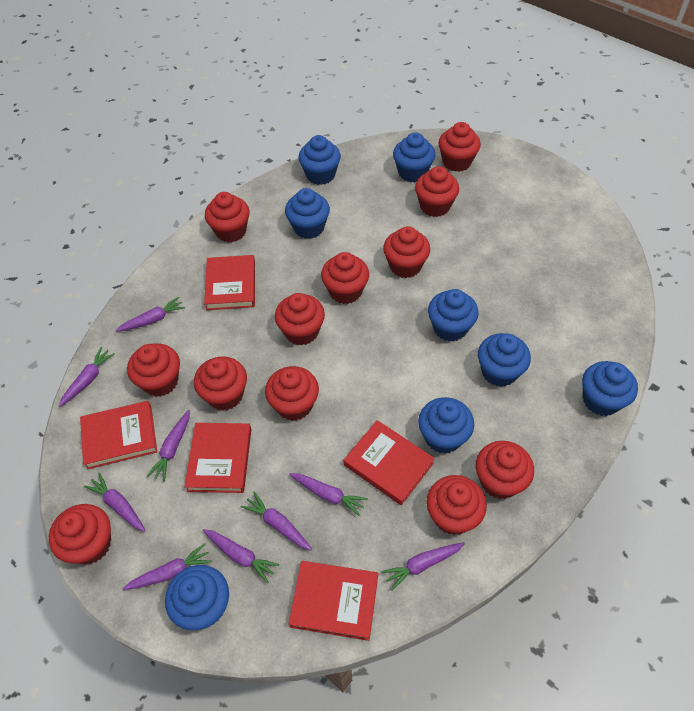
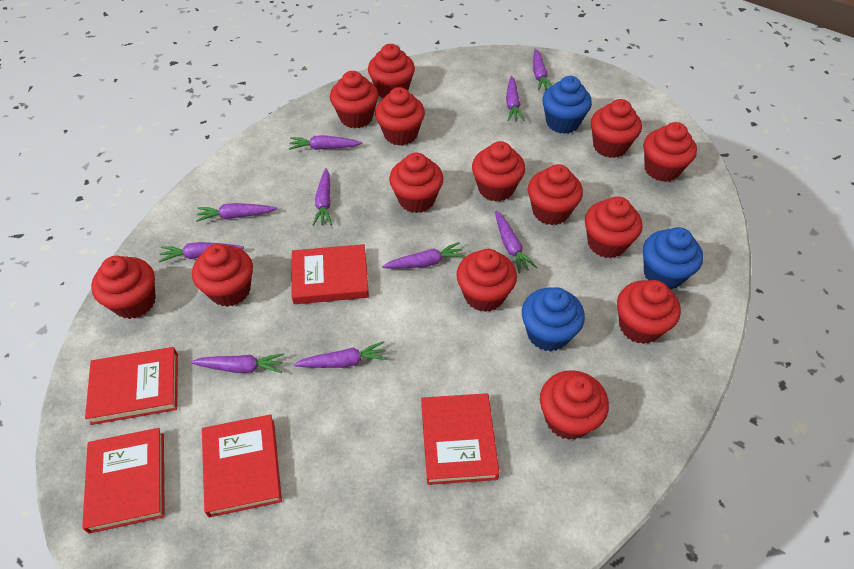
blue cupcake: 8 -> 3
purple carrot: 9 -> 10
red cupcake: 12 -> 14

